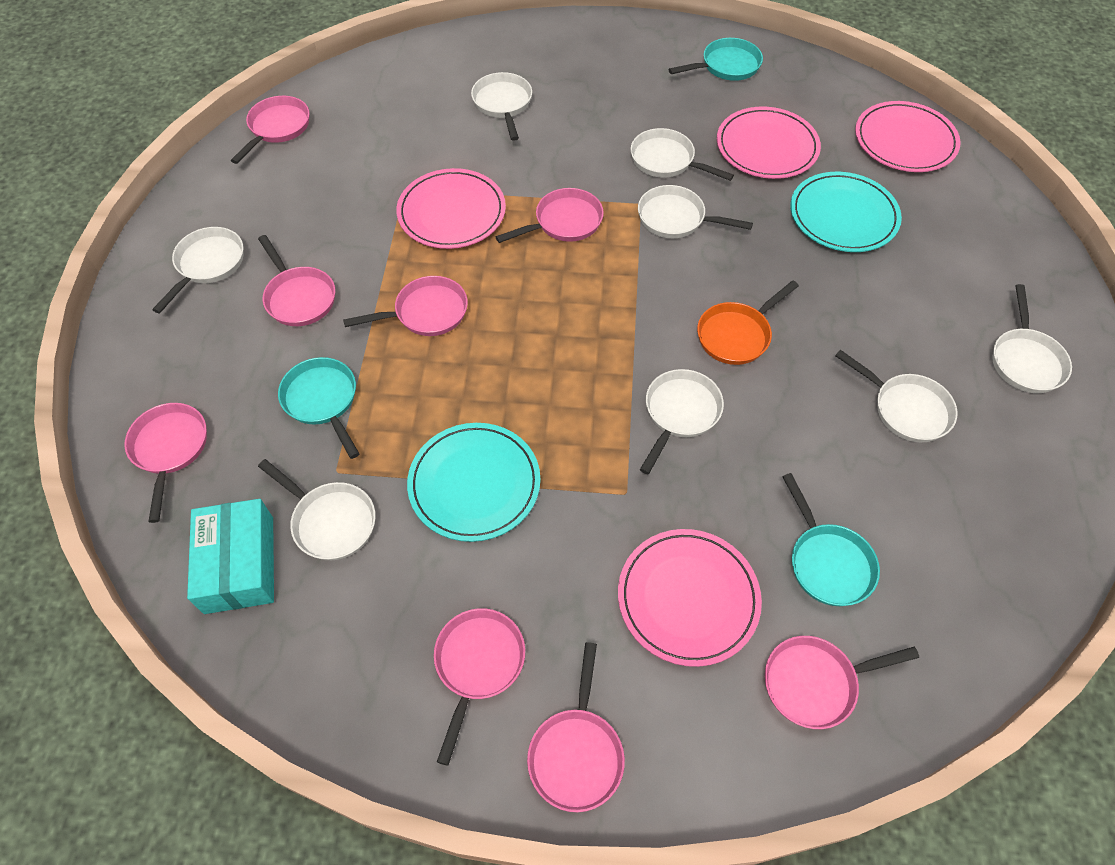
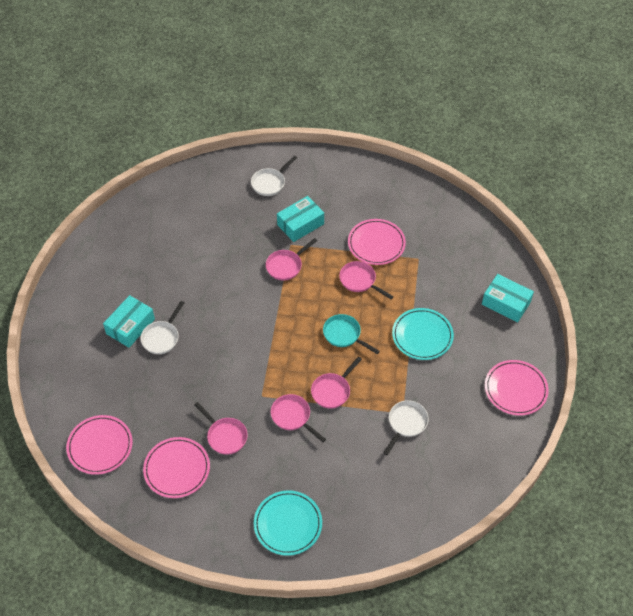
orange pan: 1 -> 0
pink pan: 8 -> 5
turquoise box: 1 -> 3
turquoise pan: 3 -> 1
white pan: 8 -> 3

